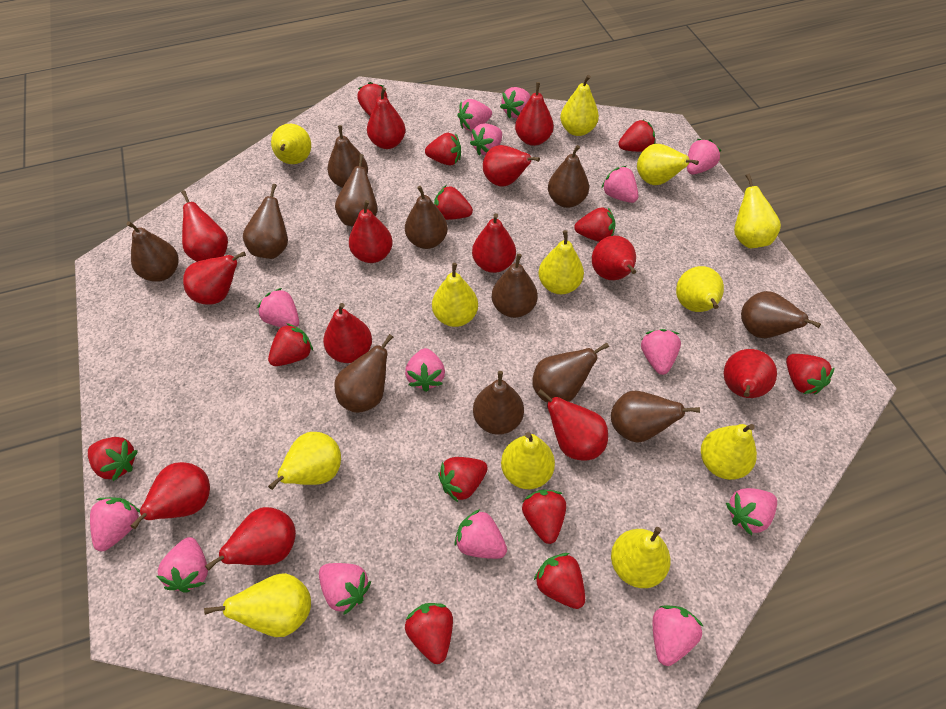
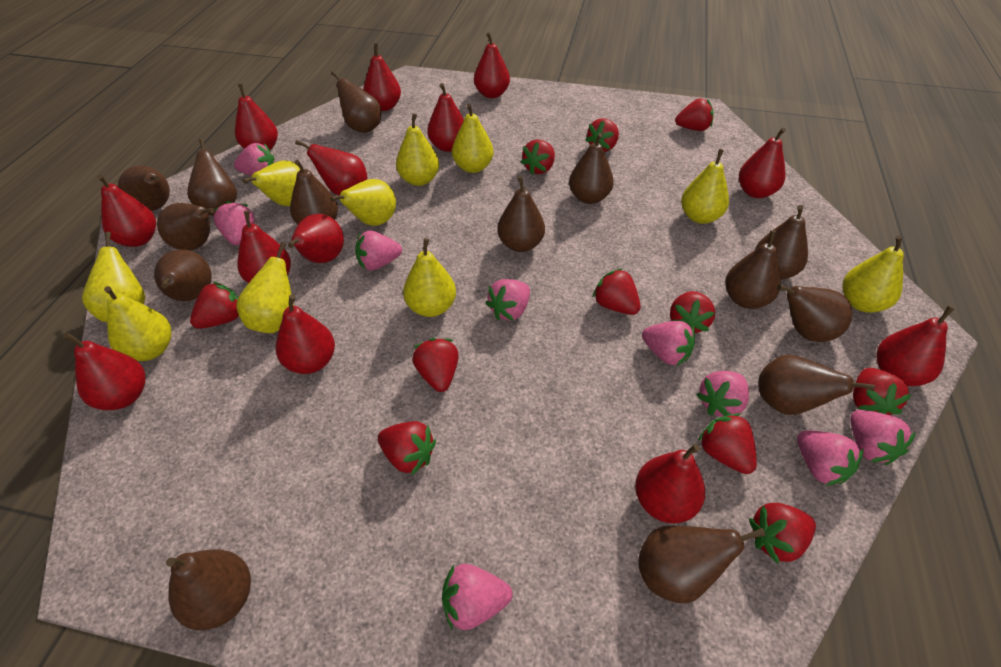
brown pear: 12 -> 14
pink strawberry: 14 -> 9
red strawberry: 12 -> 11
yellow pear: 12 -> 10

